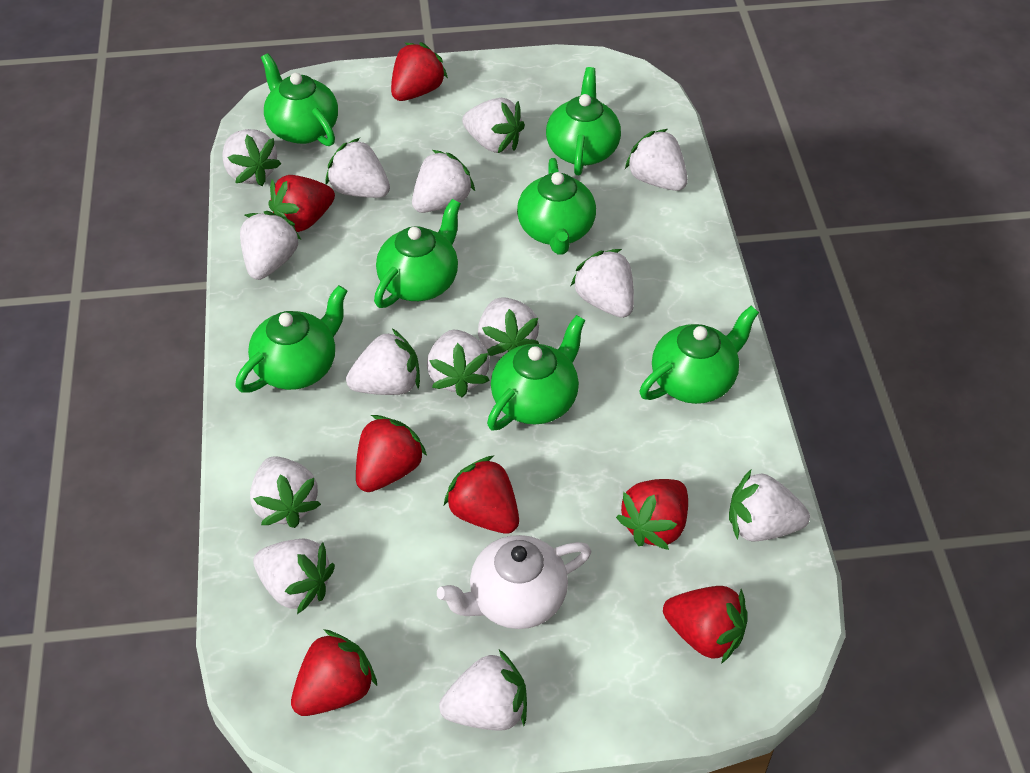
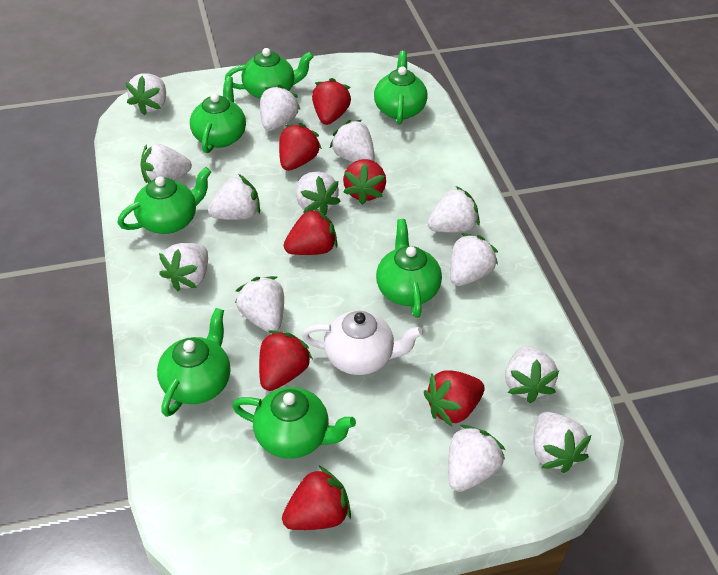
white strawberry: 14 -> 13

